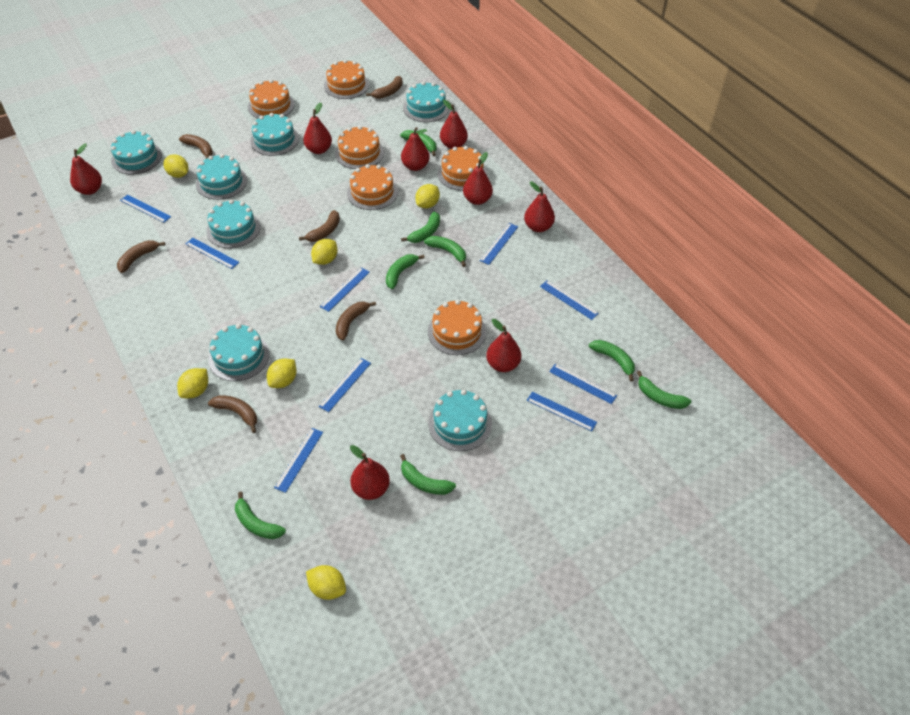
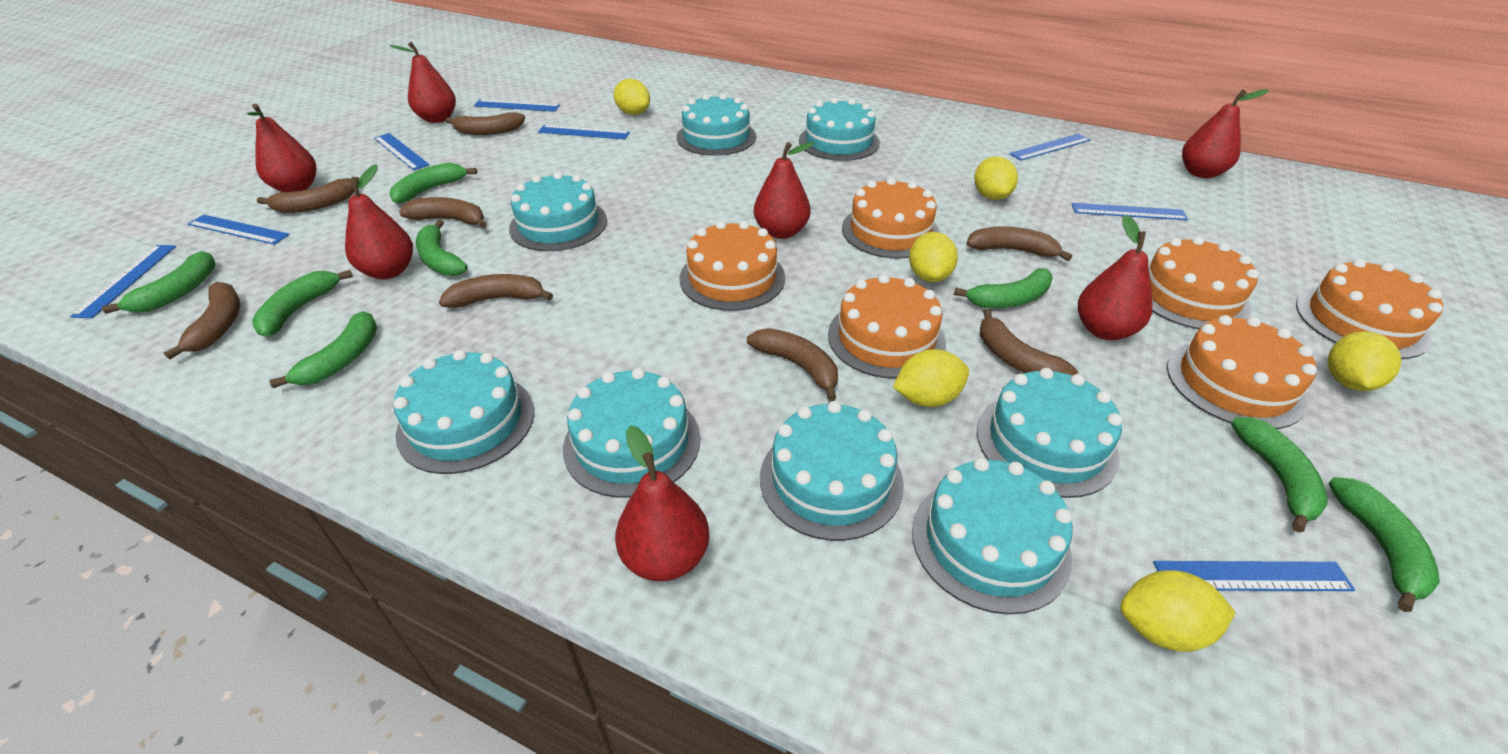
blue ruler: 9 -> 8
brown banana: 6 -> 8
red pear: 8 -> 7
turquoise cake: 7 -> 8

